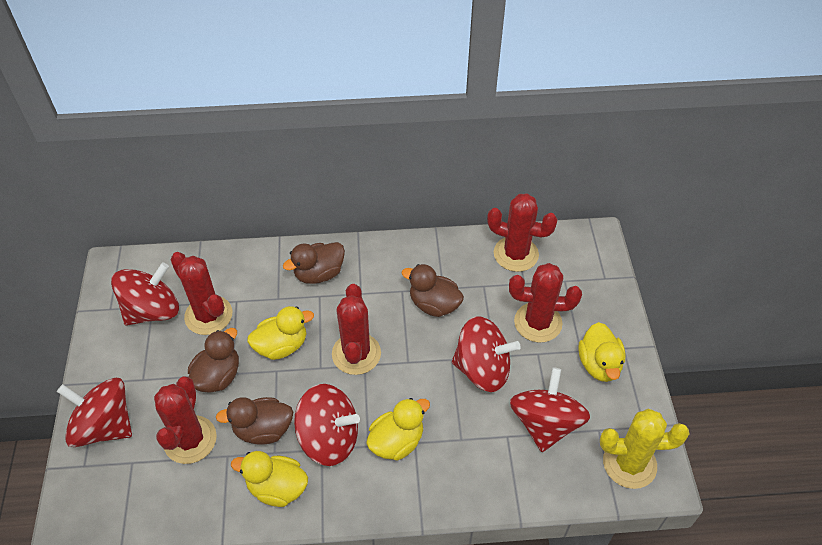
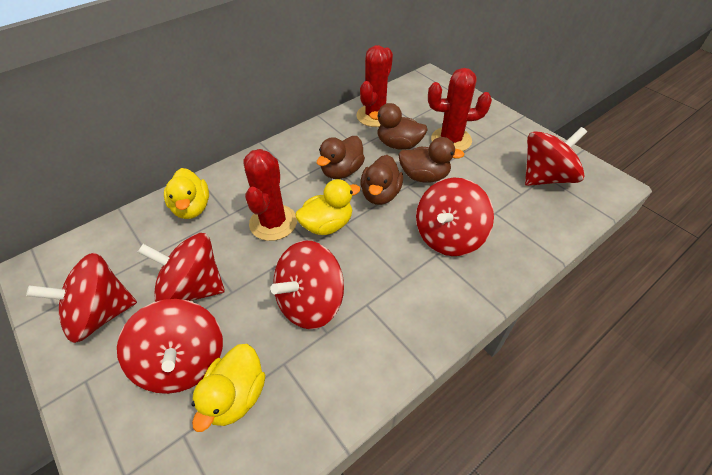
red cactus: 5 -> 3
red spinning top: 5 -> 6
yellow cactus: 1 -> 0
yellow duck: 4 -> 3

